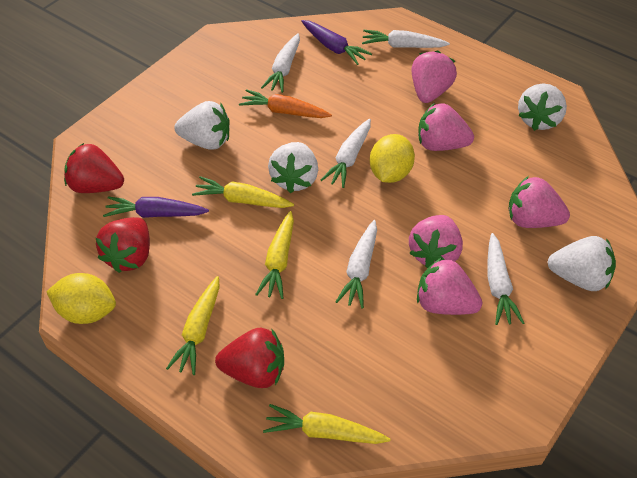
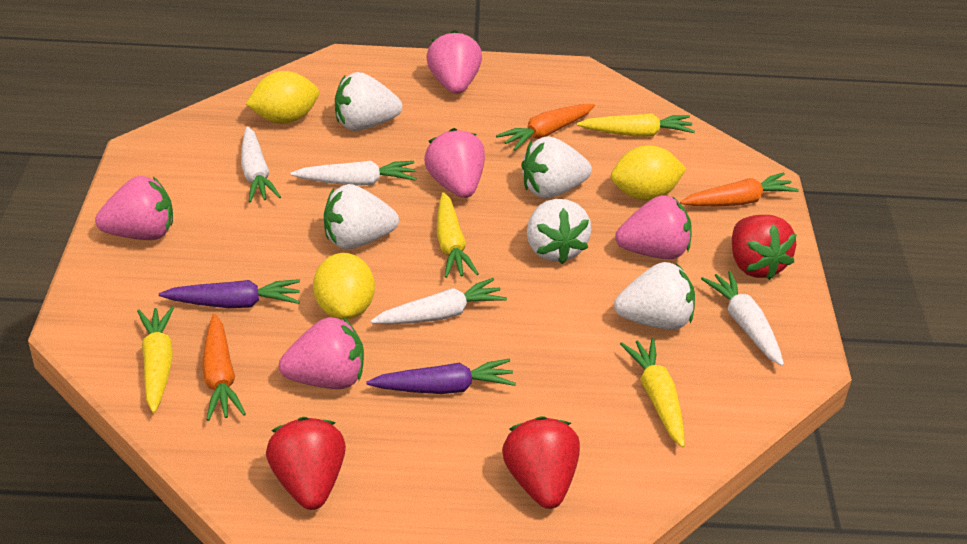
orange carrot: 1 -> 3
white carrot: 5 -> 4
white strawberry: 4 -> 5
yellow lemon: 2 -> 3

